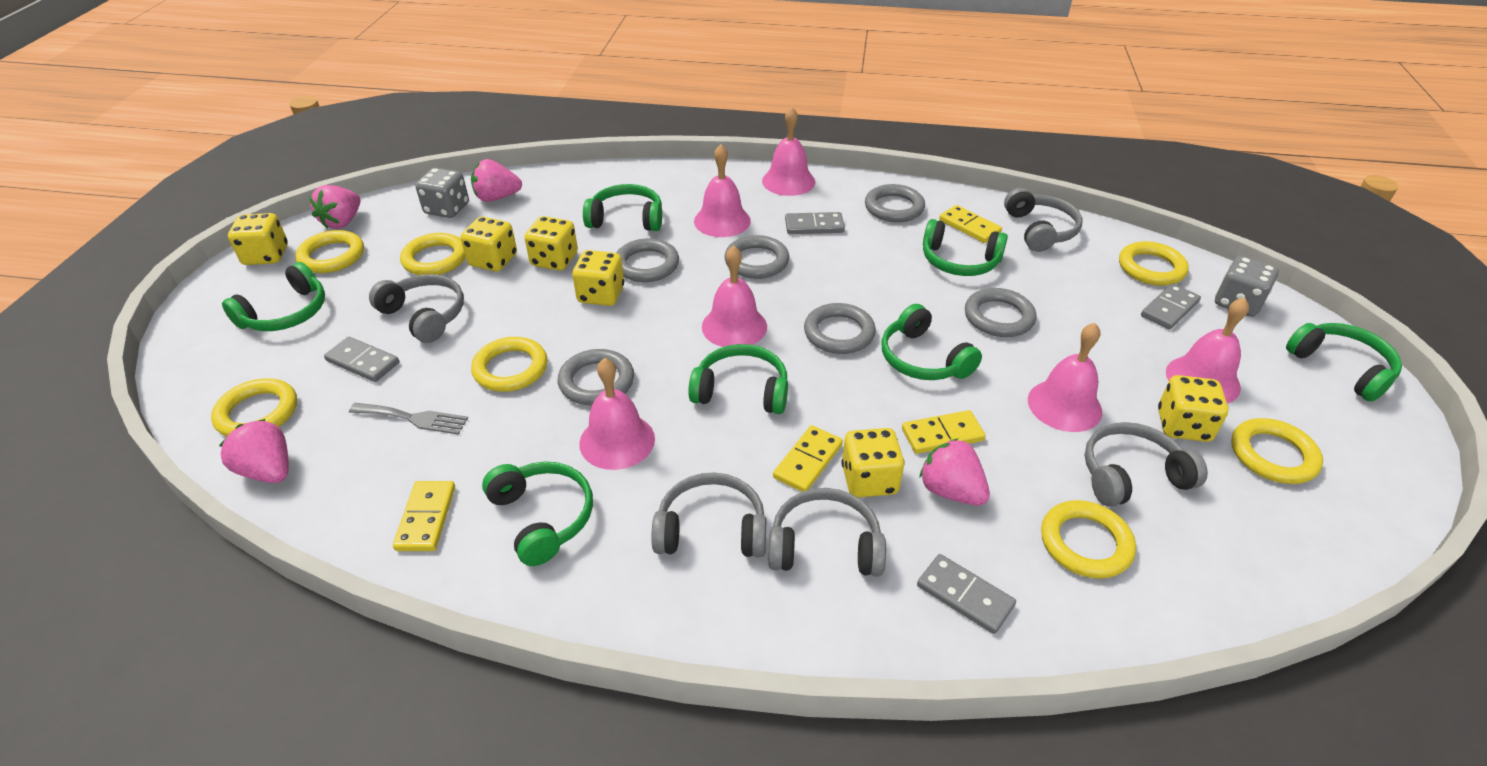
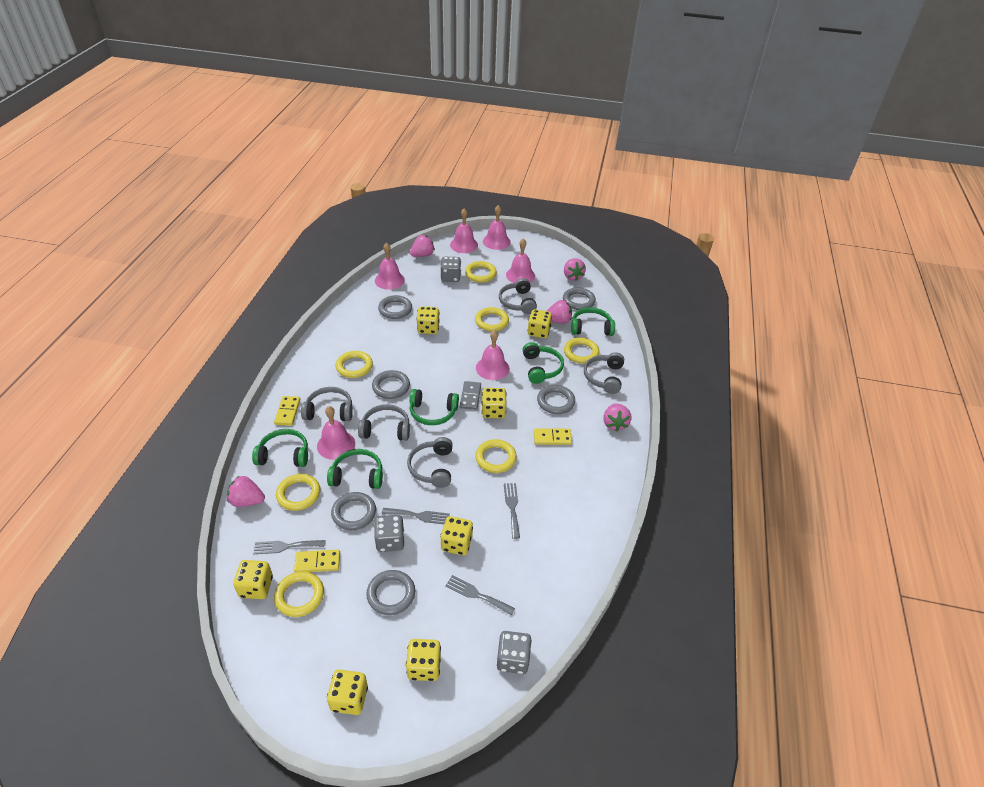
green headphones: 7 -> 5
grey dice: 2 -> 3
grey domino: 4 -> 1
grey fork: 1 -> 4
pink strawberry: 4 -> 5
yellow dice: 6 -> 7
yellow domino: 4 -> 3

